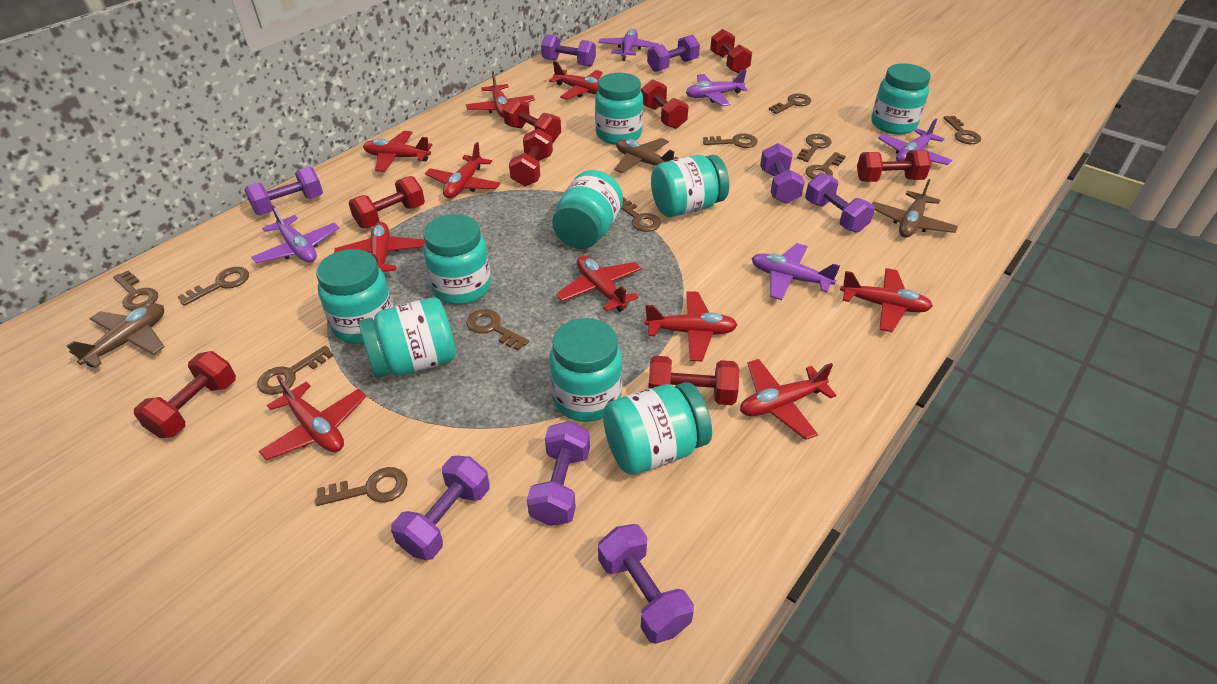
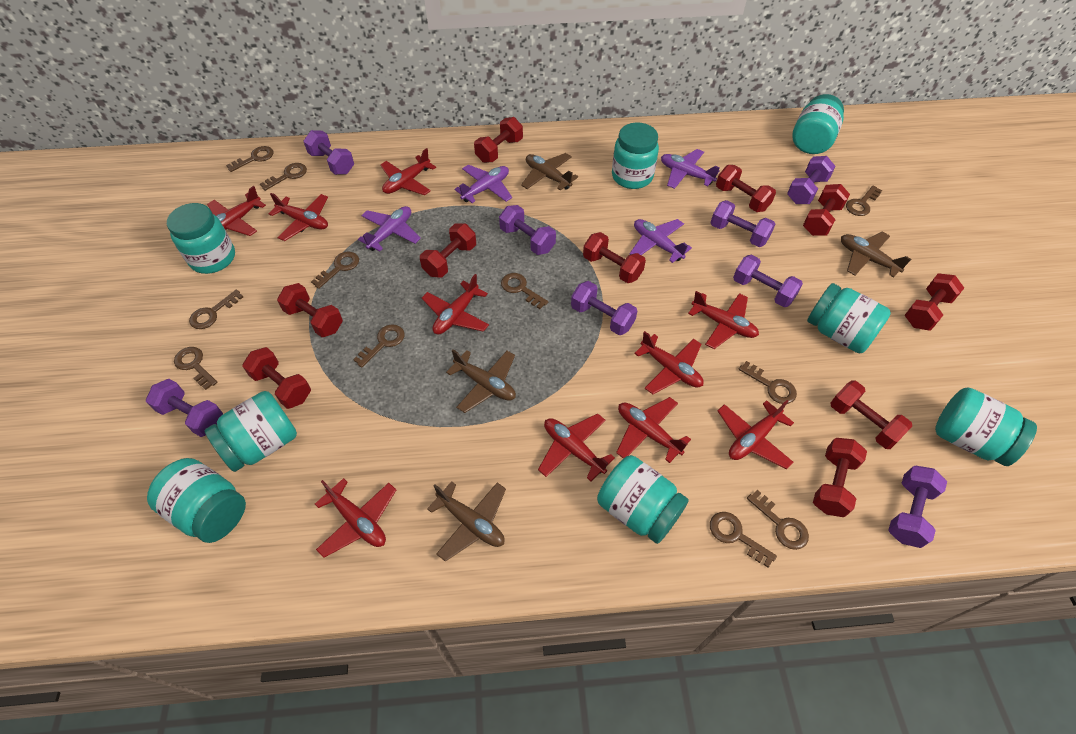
brown plane: 3 -> 4
purple plane: 5 -> 4
red dumbbell: 8 -> 10
turquoise jar: 9 -> 8

